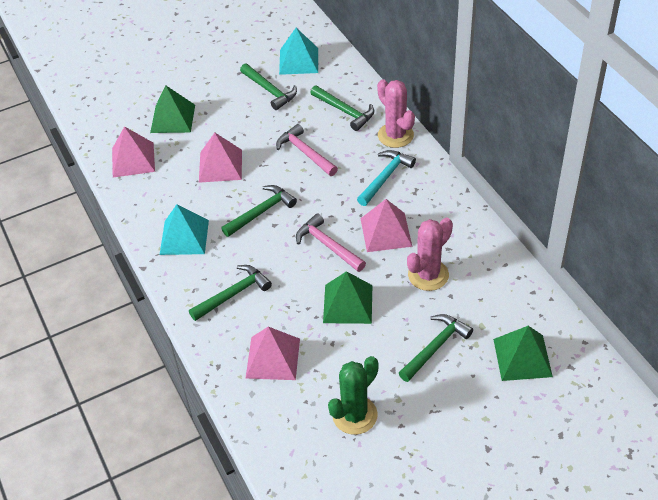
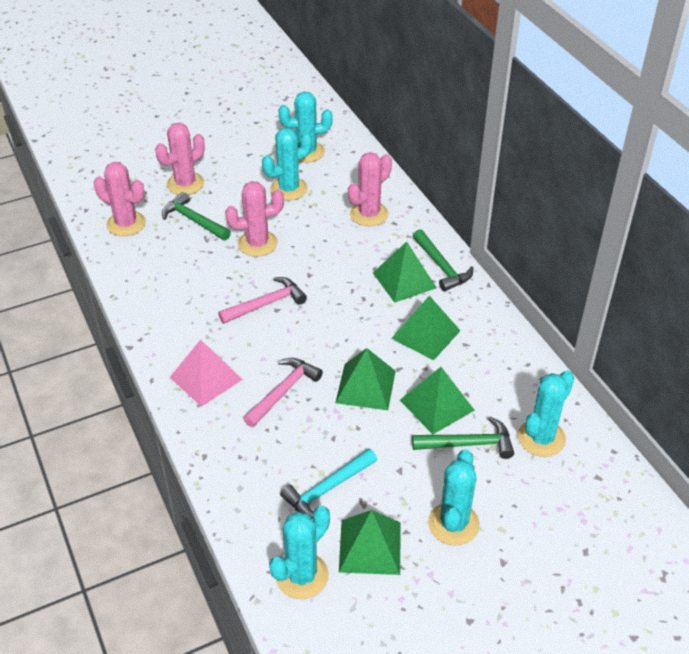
green cactus: 1 -> 0
green hammer: 5 -> 3
green pyramid: 3 -> 5
pink cactus: 2 -> 4
pink pyramid: 4 -> 1
turquoise cactus: 0 -> 5
turquoise pyramid: 2 -> 0

